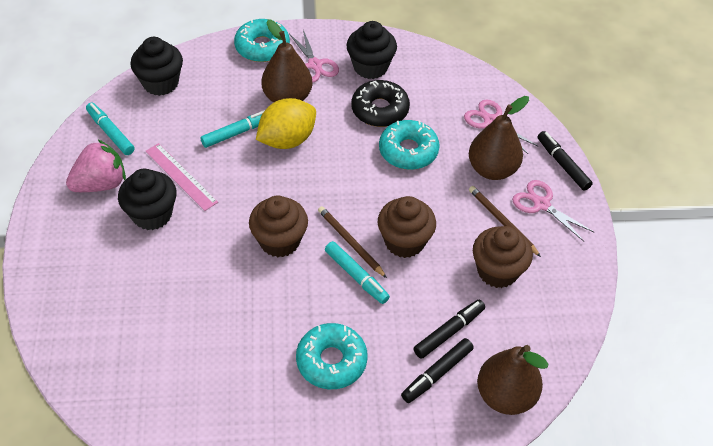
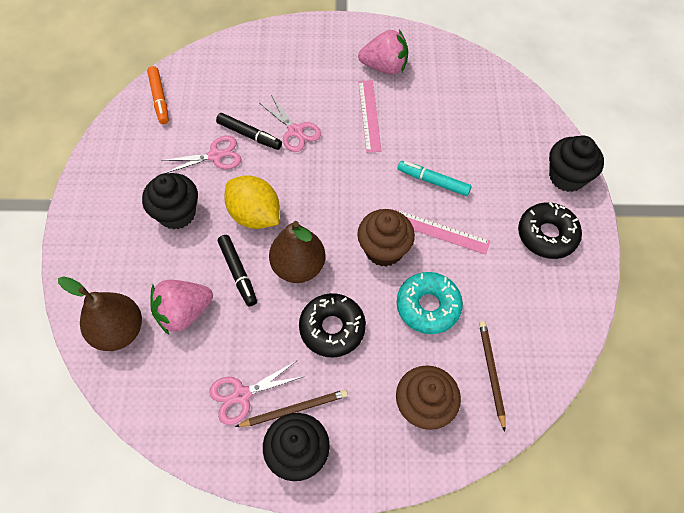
black donut: 1 -> 2
black marker: 3 -> 2
brown cupcake: 3 -> 2
brown pear: 3 -> 2
orange marker: 0 -> 1
pink ruler: 1 -> 2
pink strawberry: 1 -> 2
turquoise donut: 3 -> 1
turquoise marker: 3 -> 1

